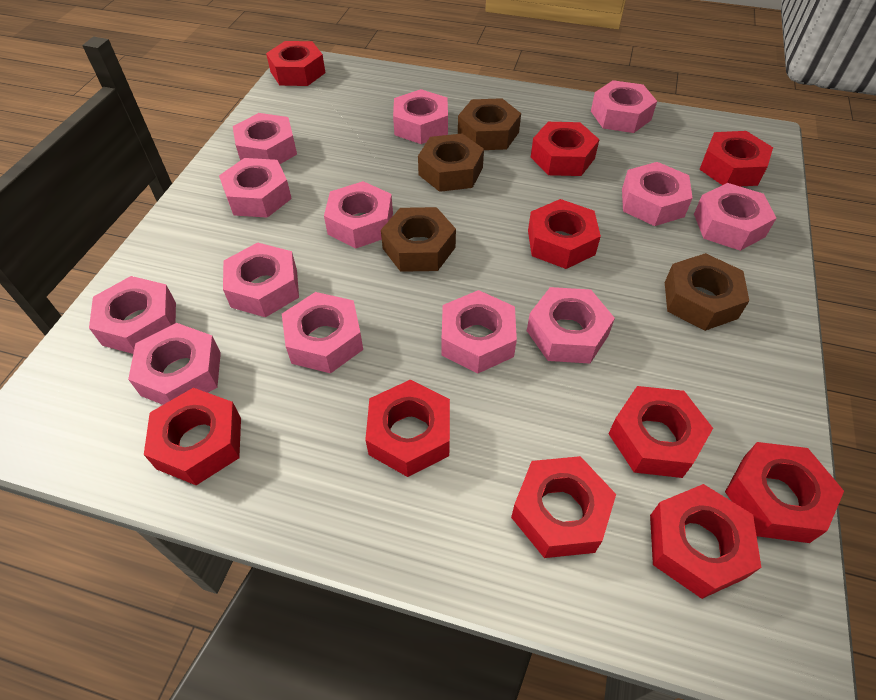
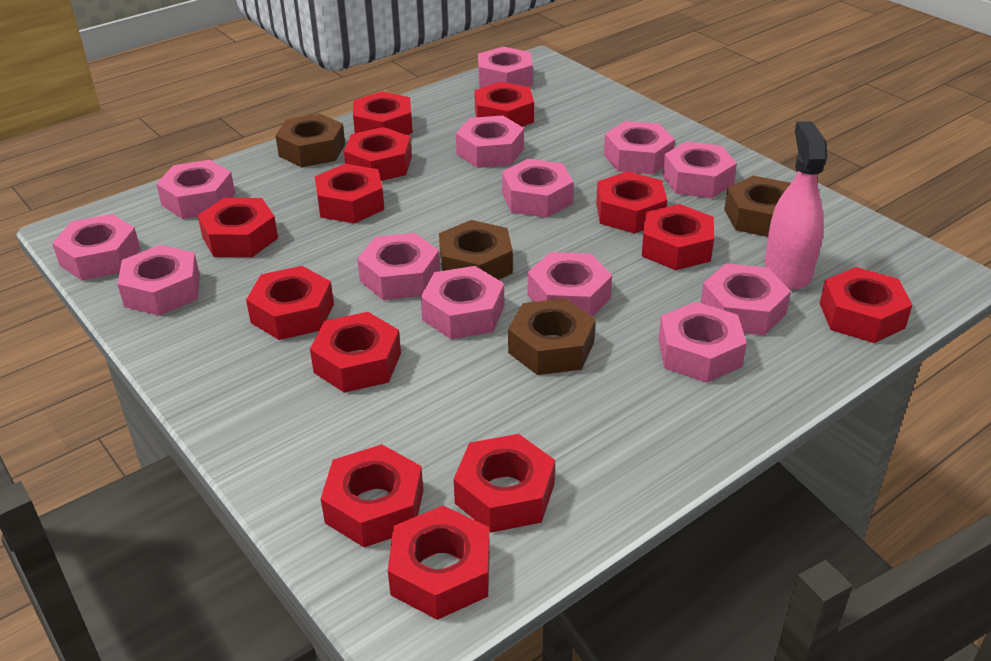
pink spray bottle: 0 -> 1
red nut: 10 -> 13

